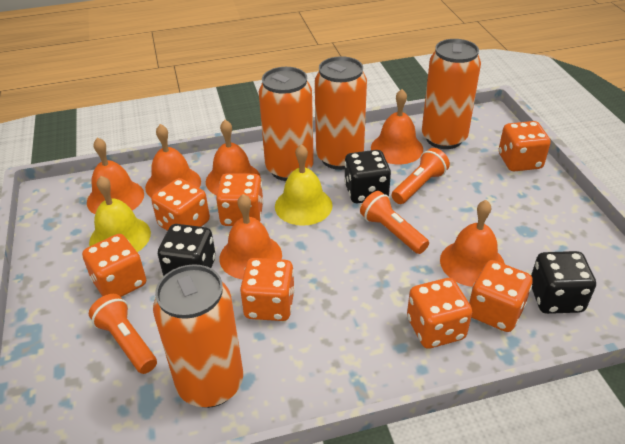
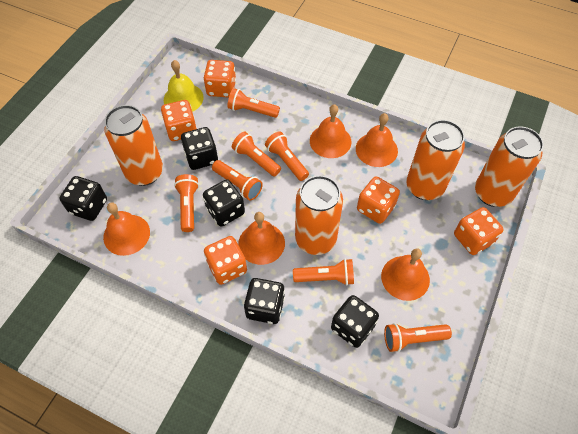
black dice: 3 -> 5
orange bell: 6 -> 5
orange dice: 7 -> 5
orange flashlight: 3 -> 7
yellow bell: 2 -> 1

